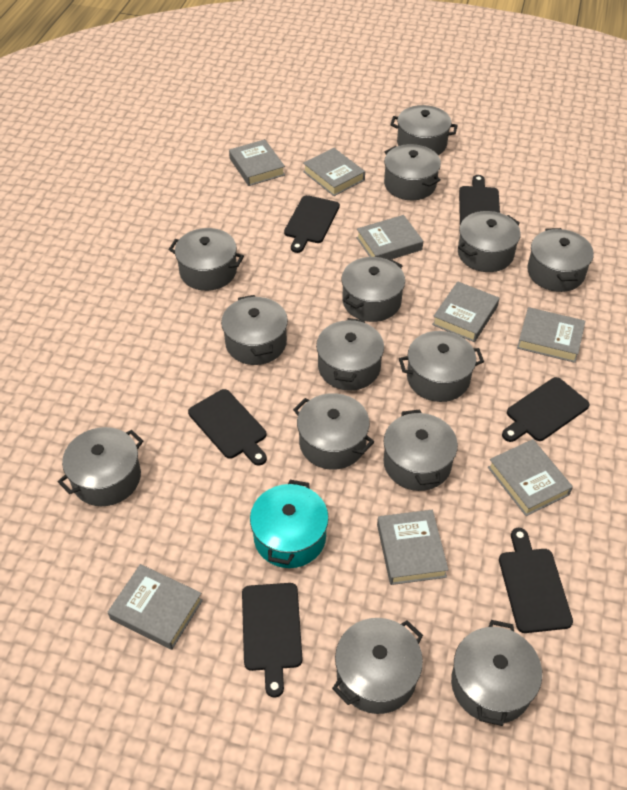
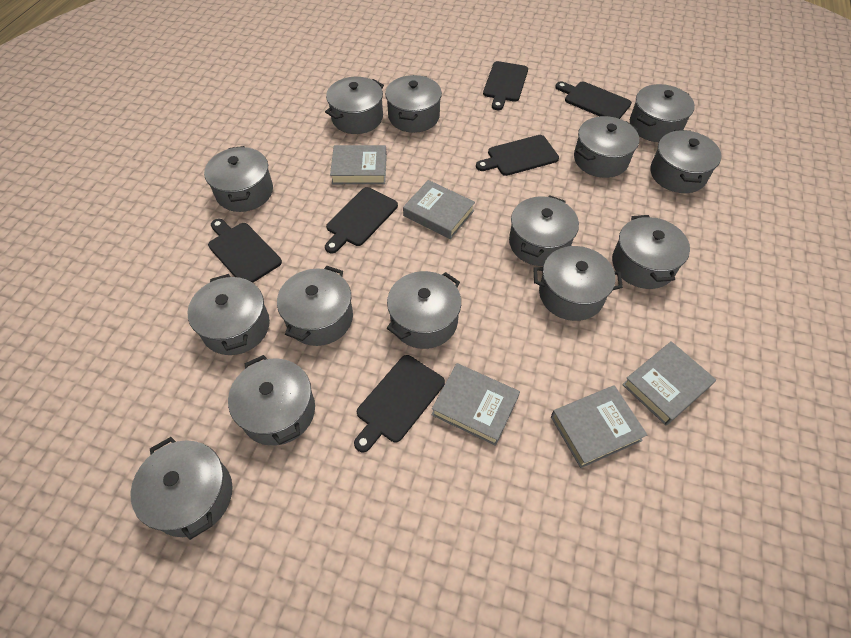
grey book: 8 -> 5
turquoise pot: 1 -> 0

